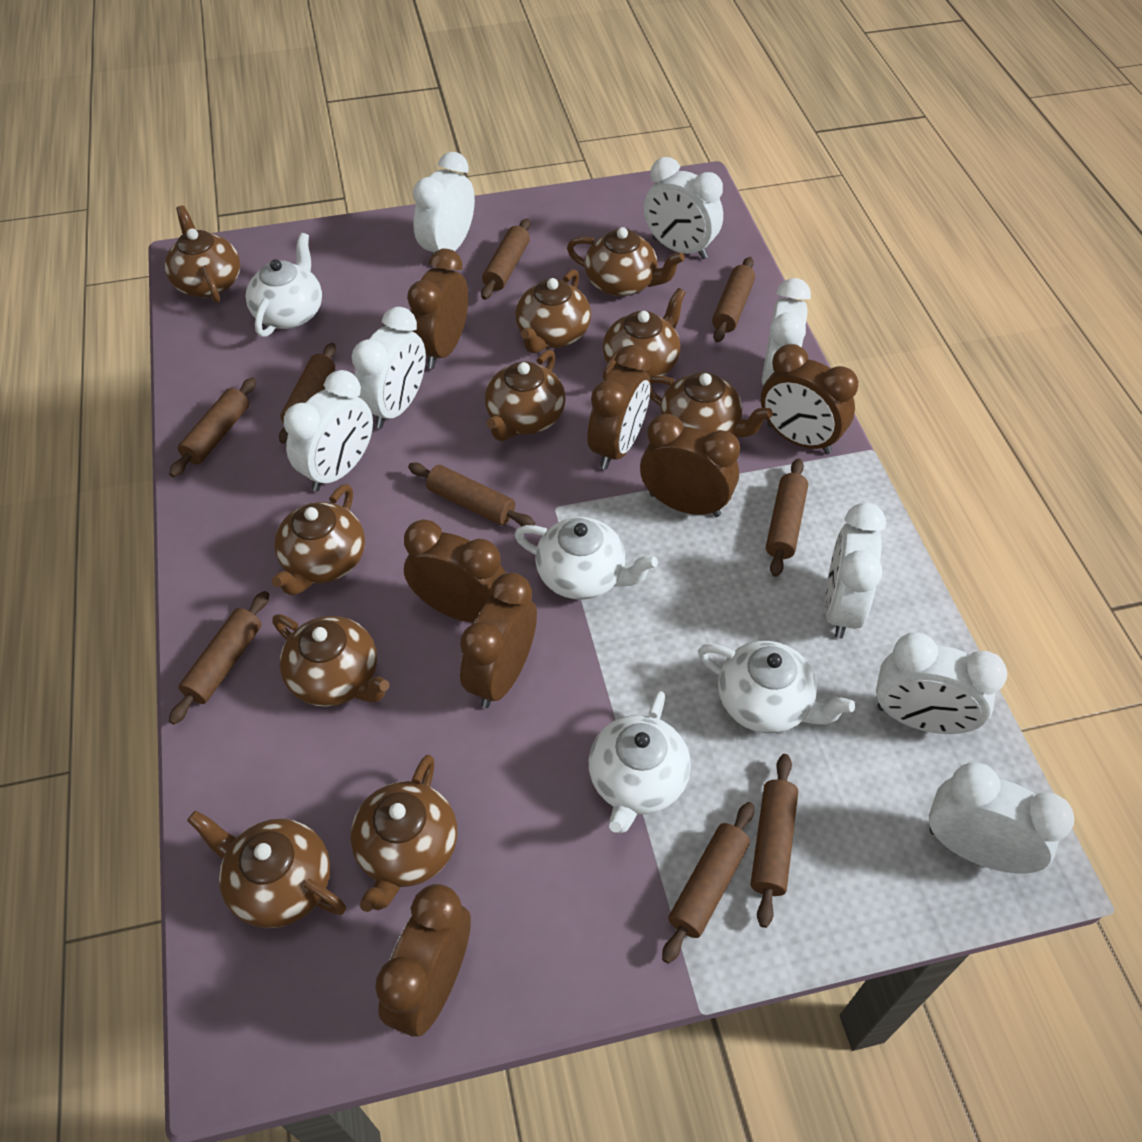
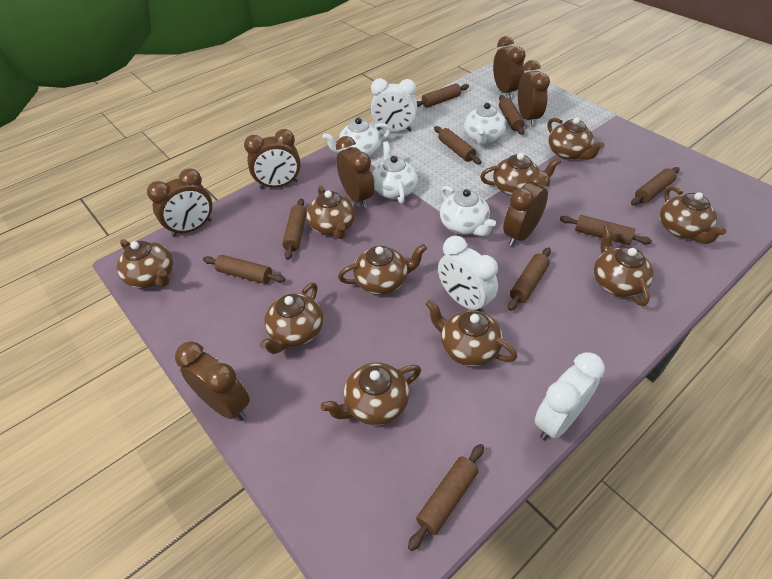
white clock: 8 -> 3

